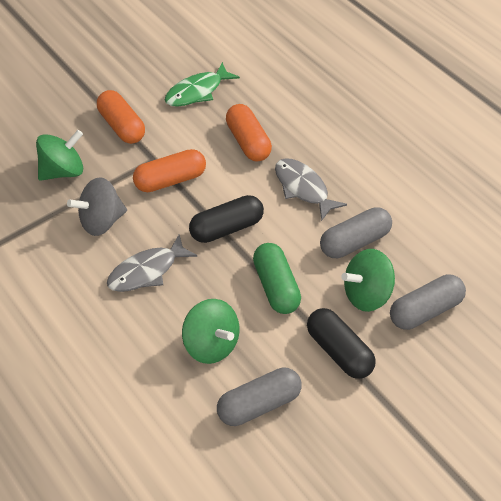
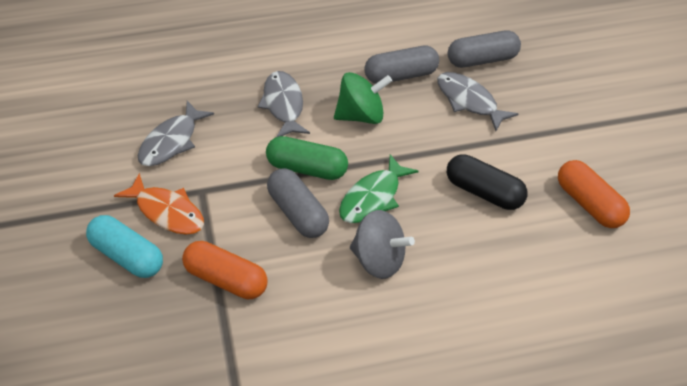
black capsule: 2 -> 1
green spinning top: 3 -> 1
grey fish: 2 -> 3
orange capsule: 3 -> 2
orange fish: 0 -> 1
turquoise capsule: 0 -> 1

